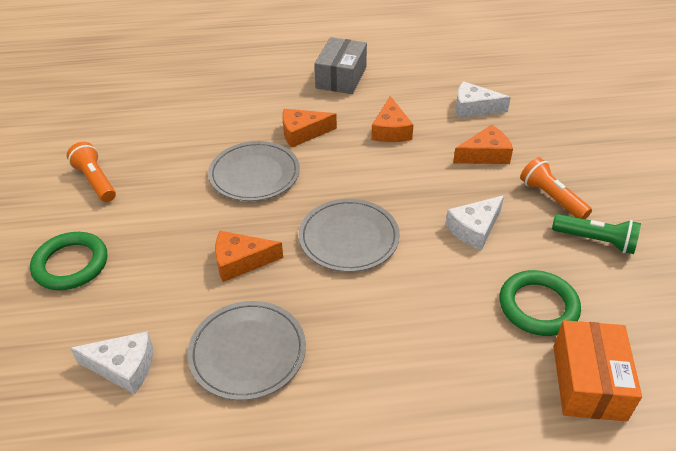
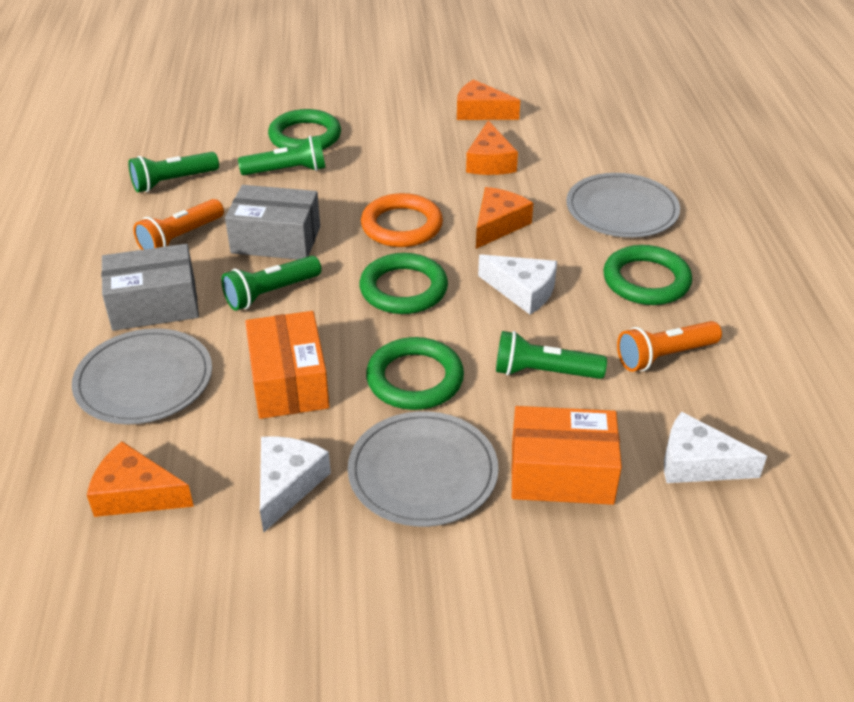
green flashlight: 1 -> 4
green ring: 2 -> 4
grey box: 1 -> 2
orange box: 1 -> 2
orange ring: 0 -> 1

